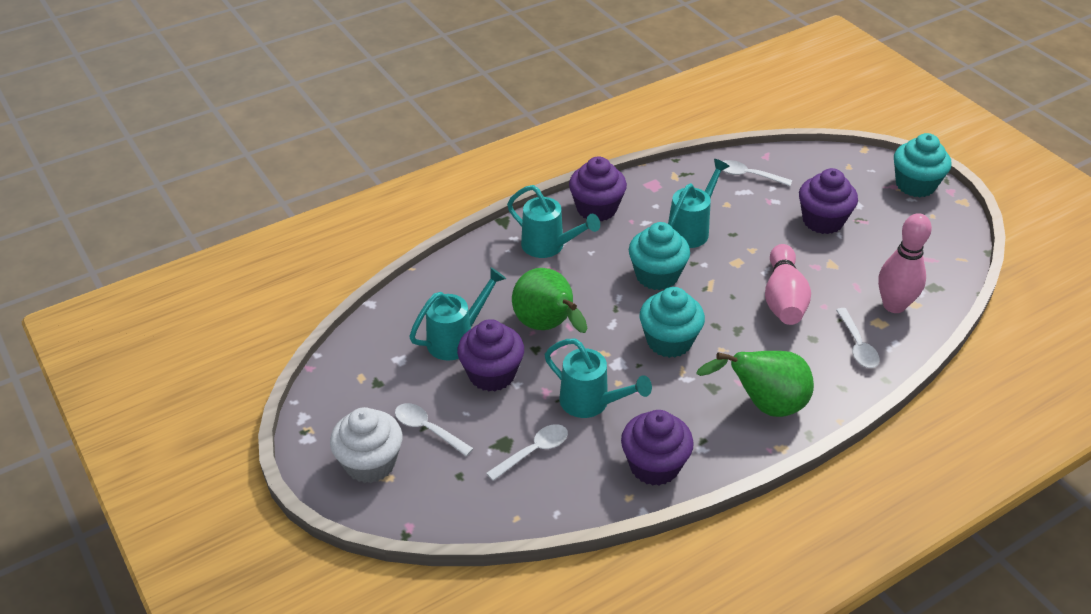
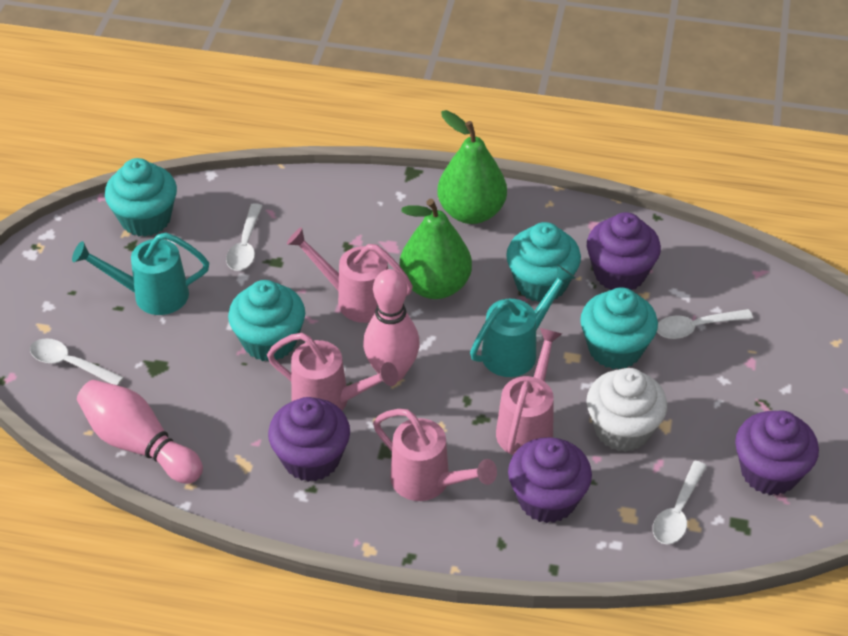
pink watering can: 0 -> 4
turquoise cupcake: 3 -> 4
turquoise watering can: 4 -> 2

